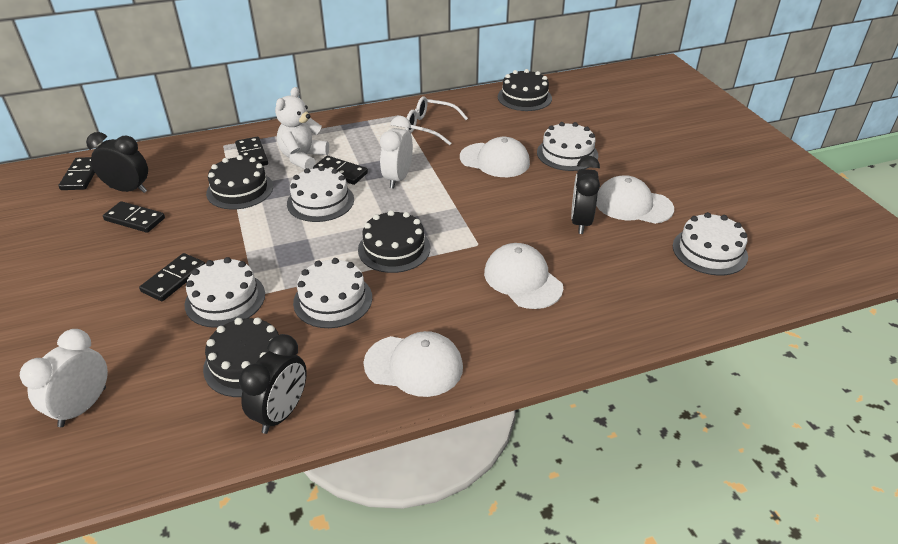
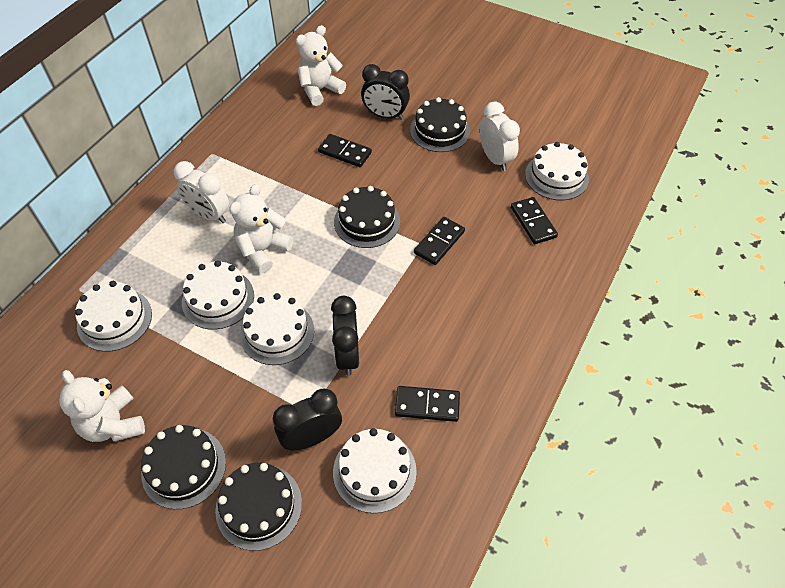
black domino: 5 -> 4
white cap: 4 -> 0
white glasses: 1 -> 0
white teddy bear: 1 -> 3

